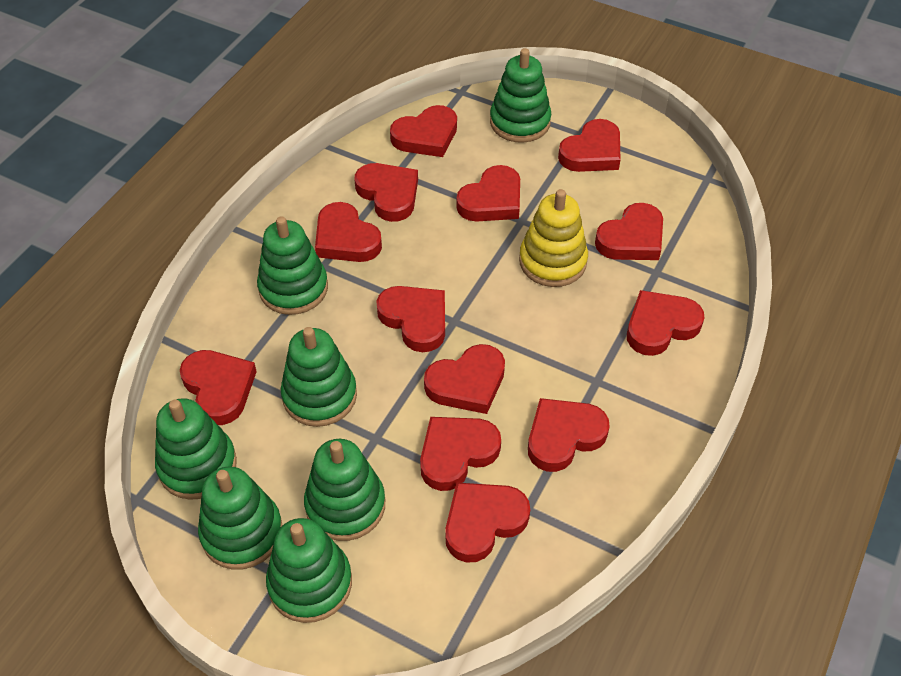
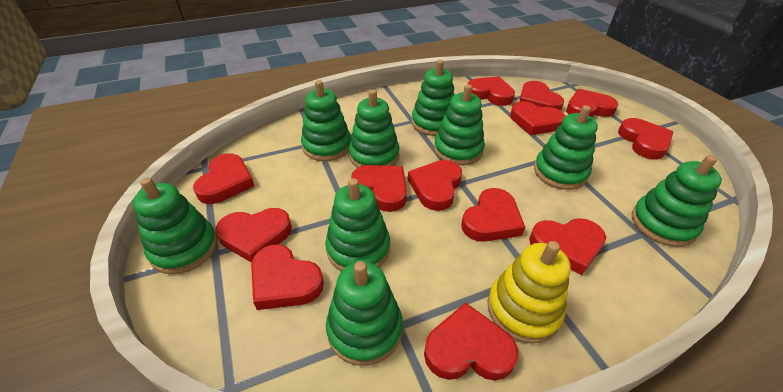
green stacking toy: 7 -> 9

